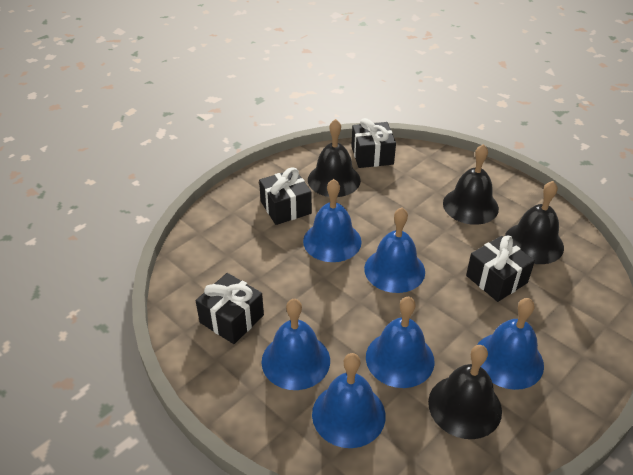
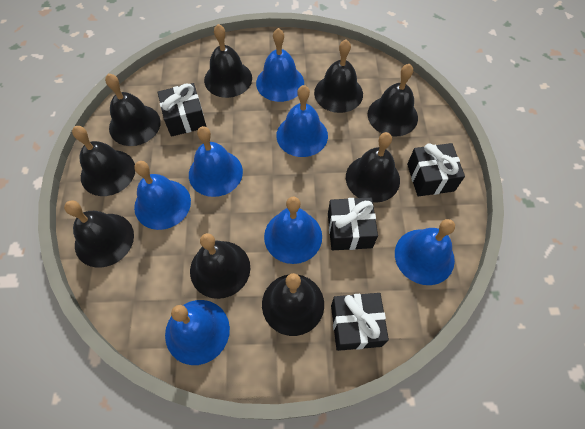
black bell: 4 -> 9
blue bell: 6 -> 7

